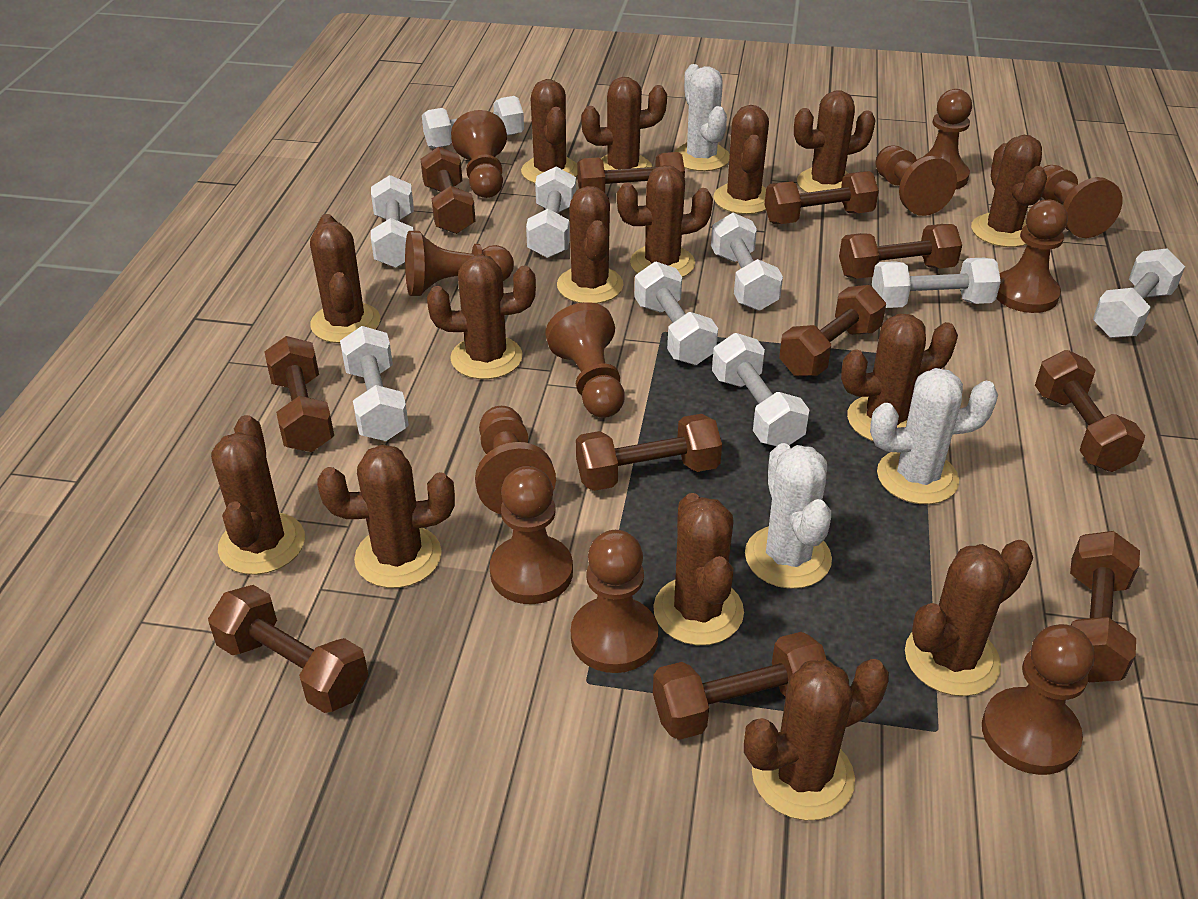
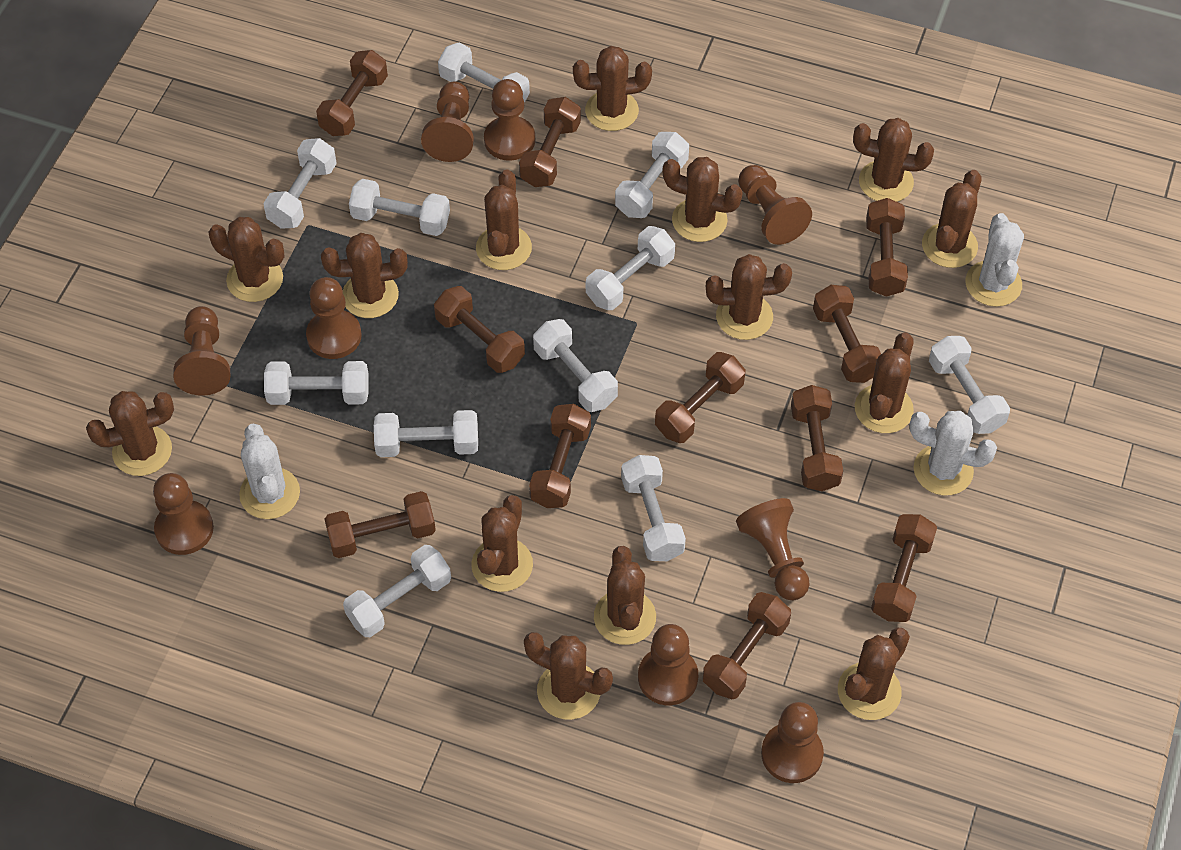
brown cactus: 15 -> 14
brown pawn: 11 -> 9
white dumbbell: 9 -> 11

